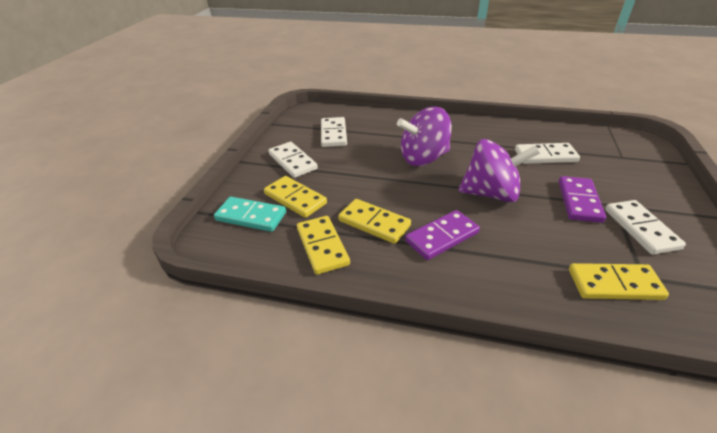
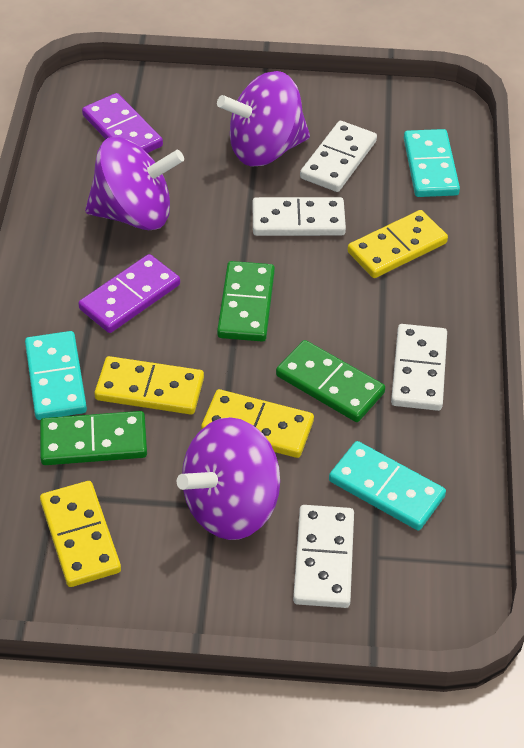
green domino: 0 -> 3
purple spinning top: 2 -> 3
turquoise domino: 1 -> 3

